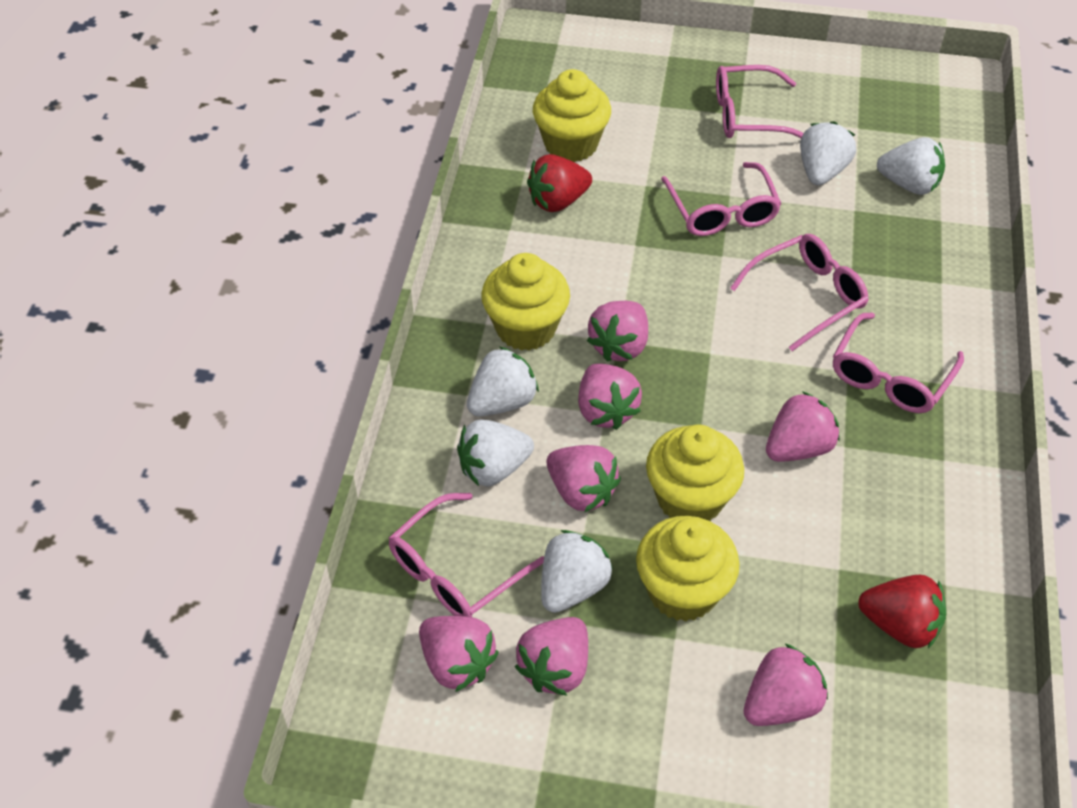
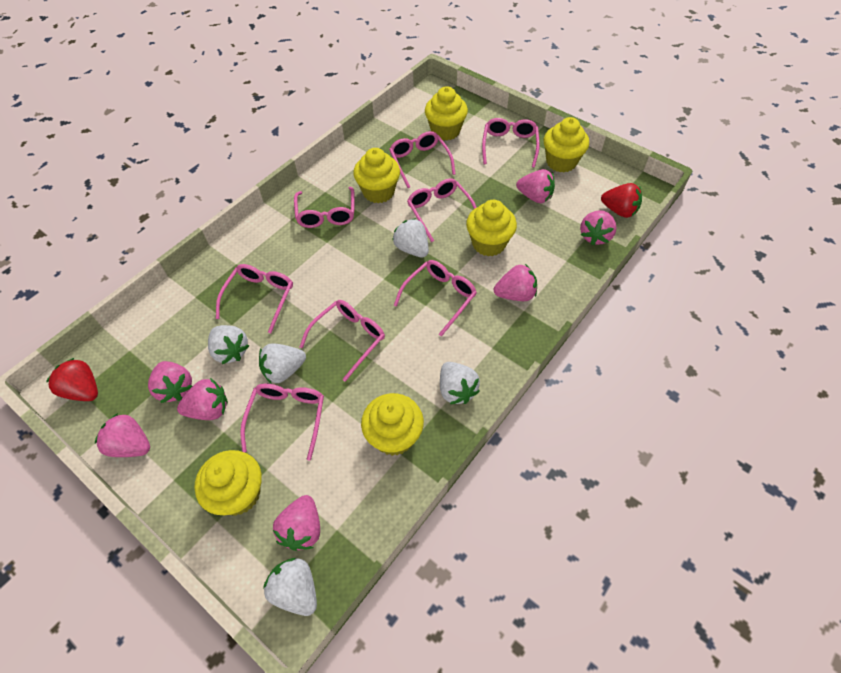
pink glasses: 5 -> 8
yellow cupcake: 4 -> 6

